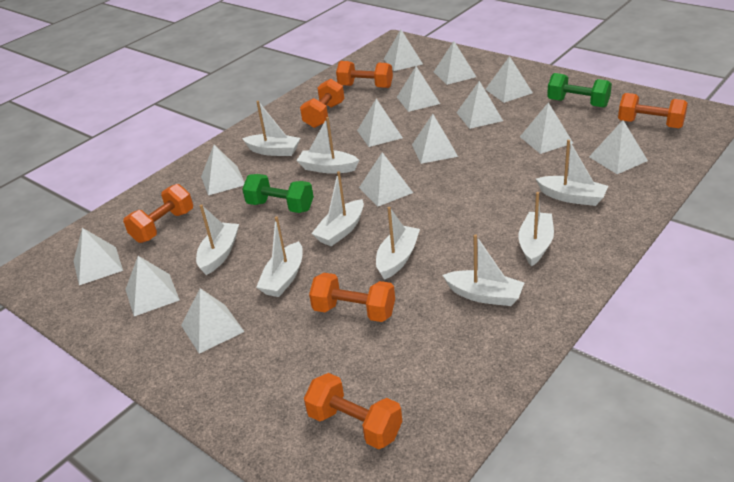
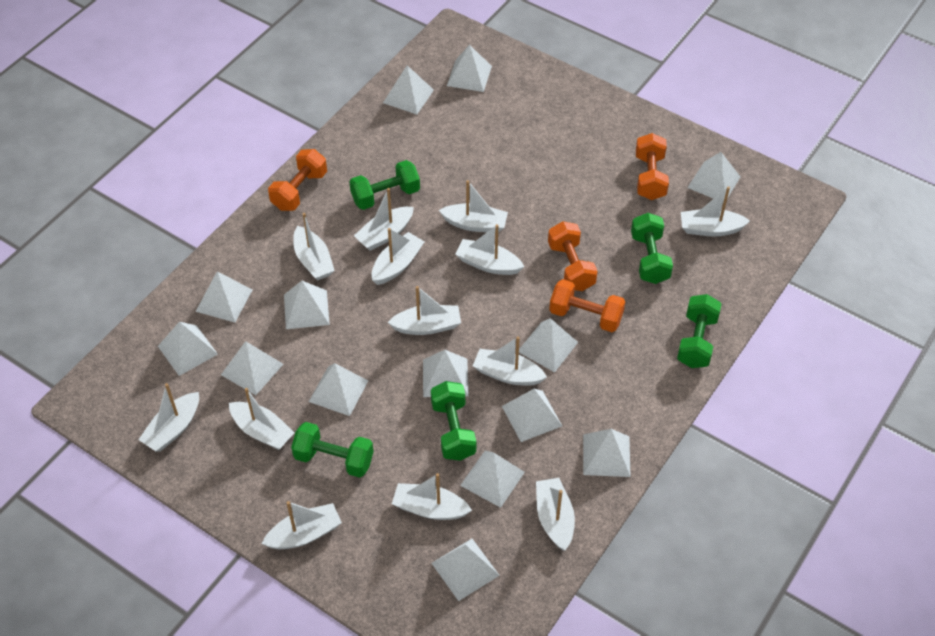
green dumbbell: 2 -> 5
orange dumbbell: 6 -> 4
white boat: 9 -> 13

